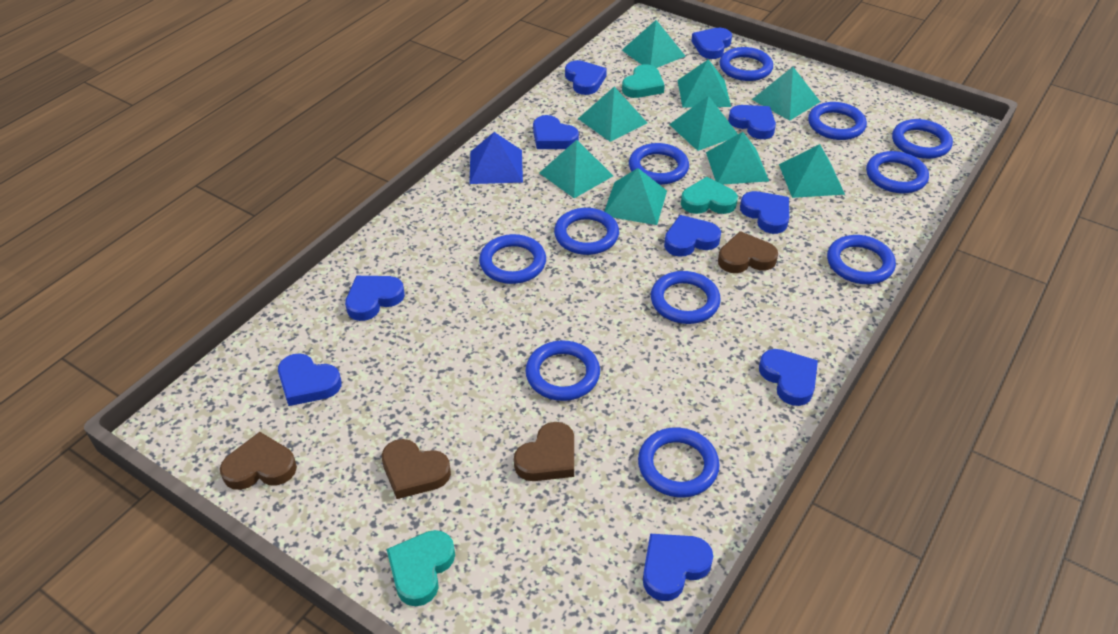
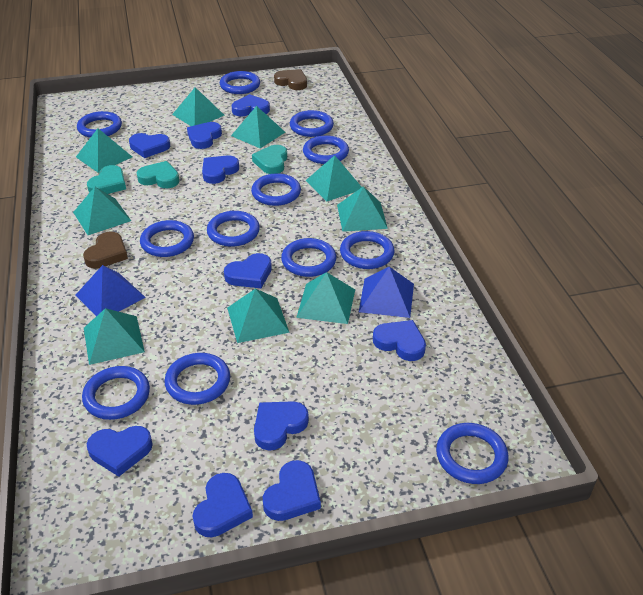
blue pyramid: 1 -> 2
blue ring: 11 -> 12
brown heart: 4 -> 2

